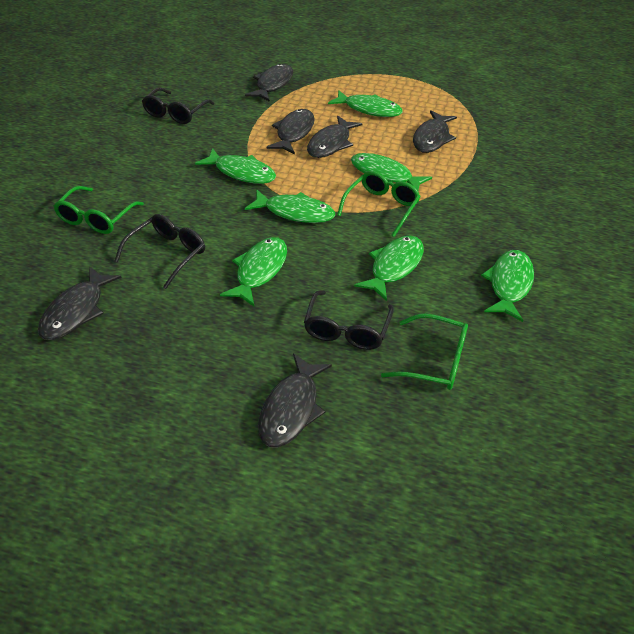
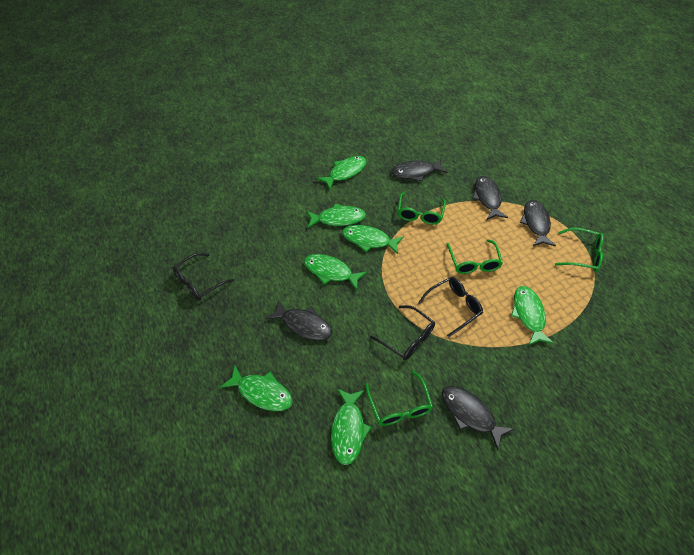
black fish: 6 -> 5
green glasses: 3 -> 4

